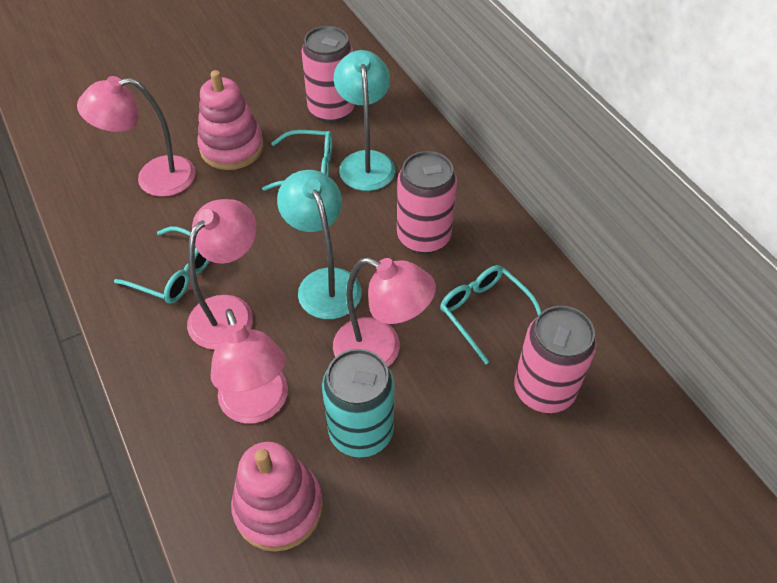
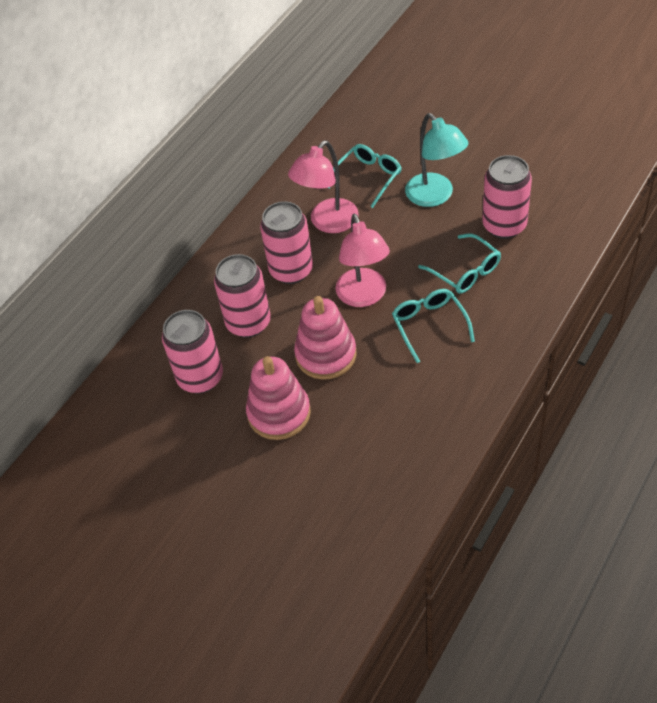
pink can: 3 -> 4
pink lamp: 4 -> 2
turquoise can: 1 -> 0
turquoise lamp: 2 -> 1

